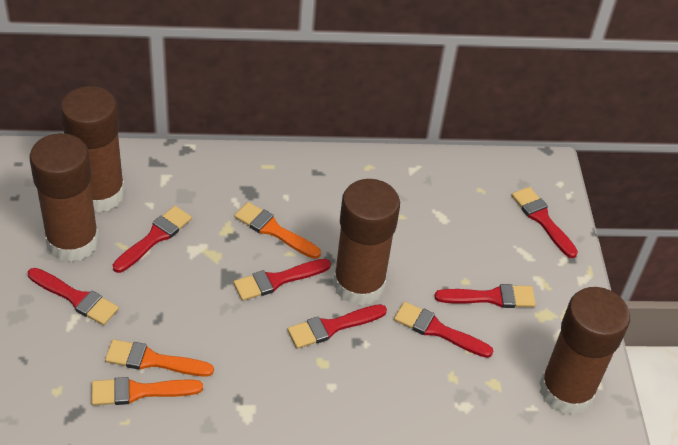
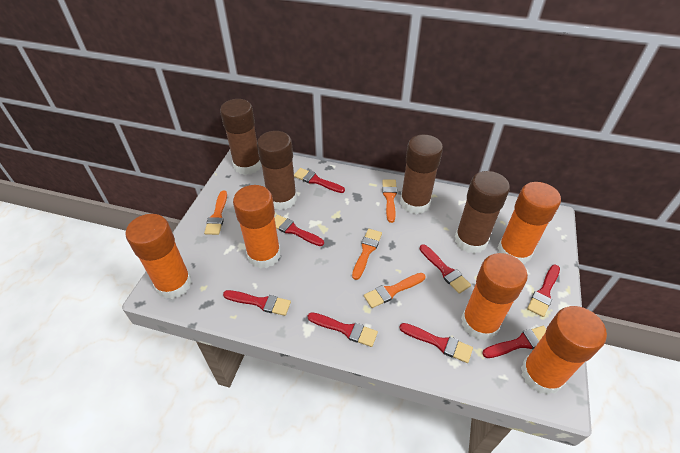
orange brush: 3 -> 4
orange glue stick: 0 -> 5
red brush: 7 -> 8

